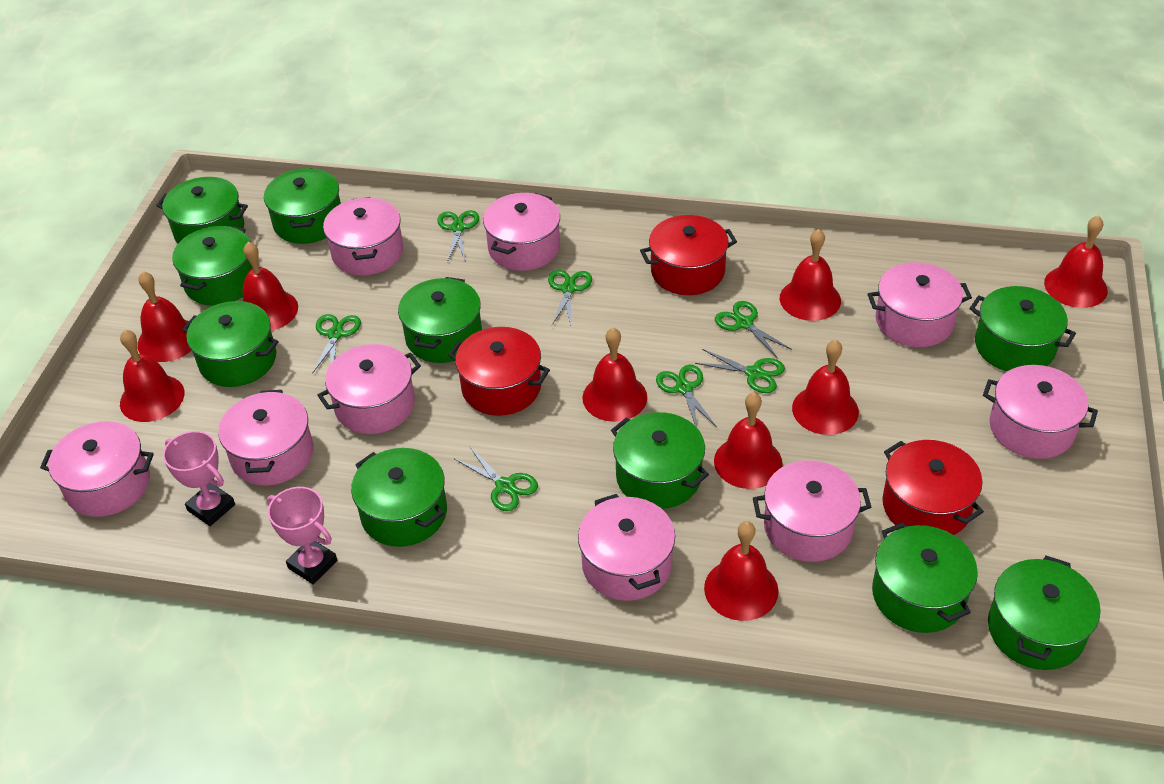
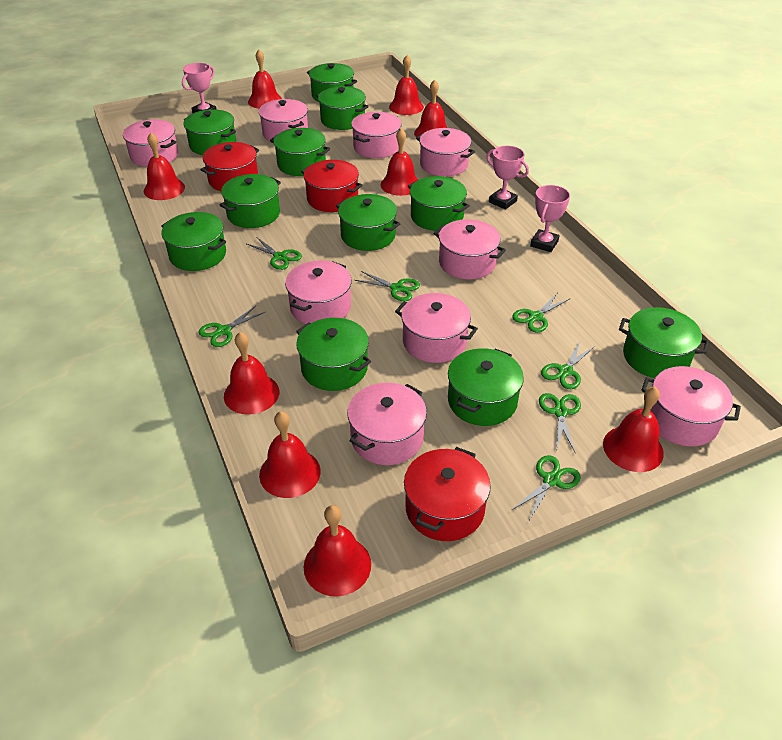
green pot: 10 -> 11
pink trophy: 2 -> 3

